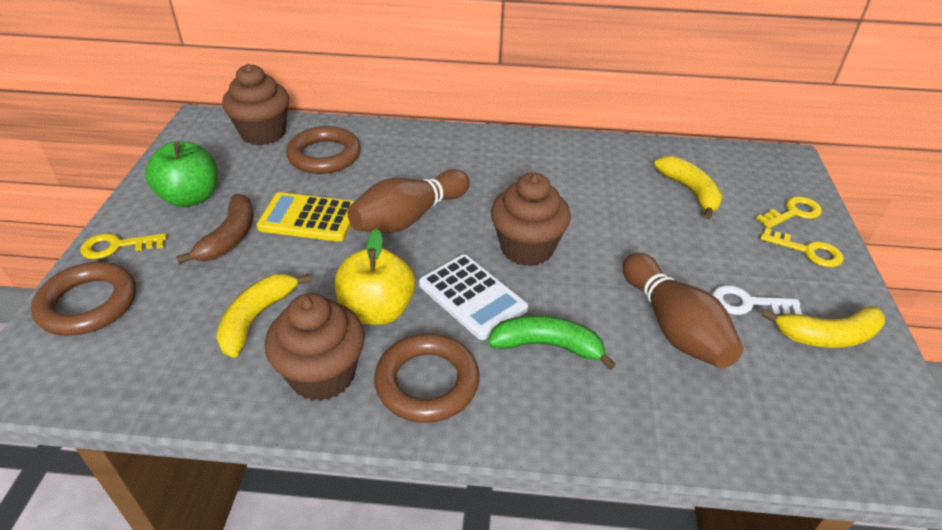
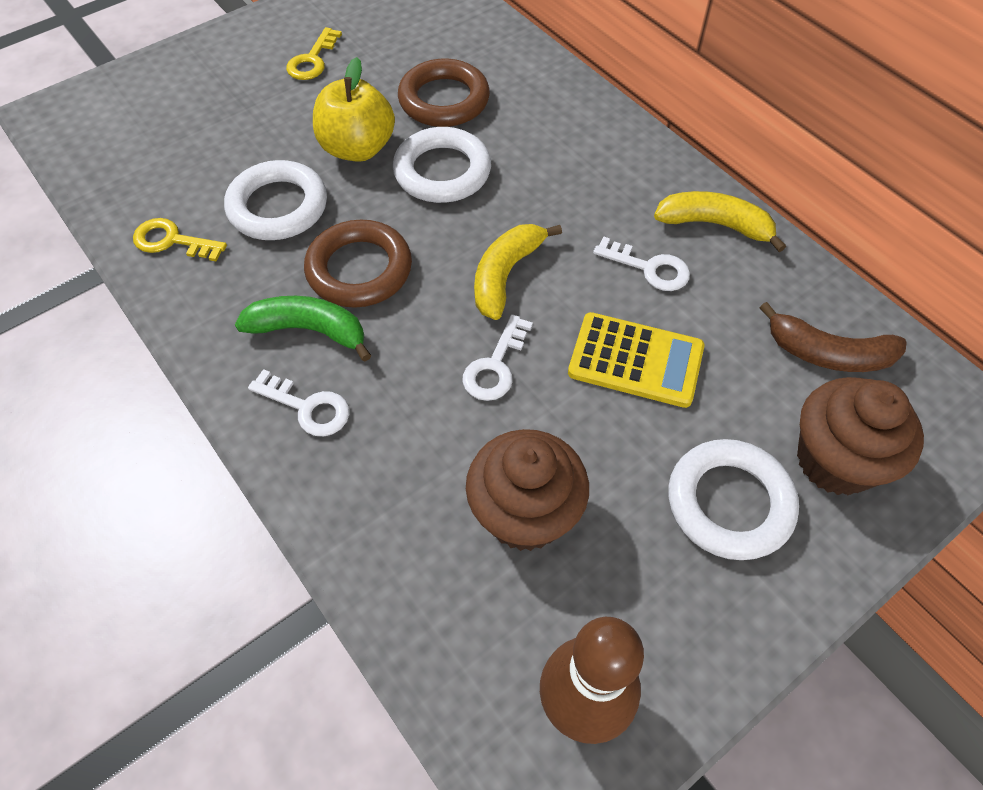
brown bowling pin: 2 -> 1
brown cupcake: 3 -> 2
brown ring: 3 -> 2
green apple: 1 -> 0
white calculator: 1 -> 0
white key: 1 -> 3
white ring: 0 -> 3
yellow banana: 3 -> 2
yellow key: 3 -> 2

